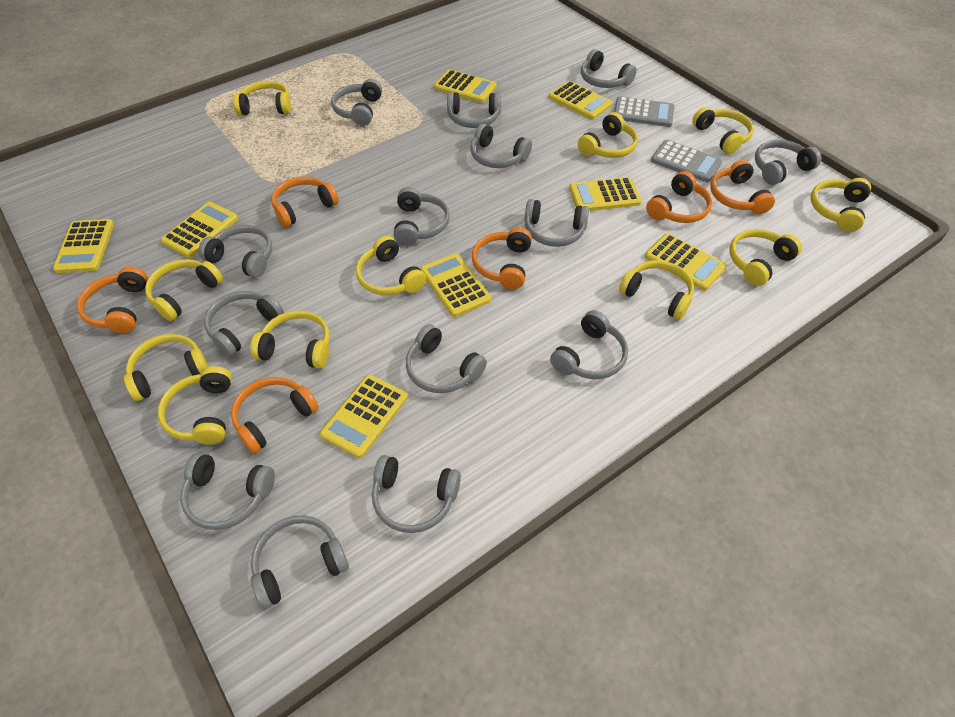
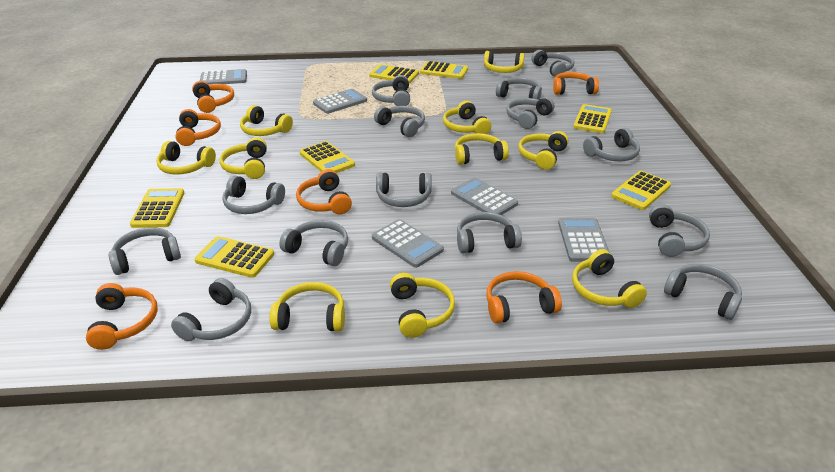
grey calculator: 2 -> 5
yellow calculator: 8 -> 7
yellow headphones: 11 -> 10

